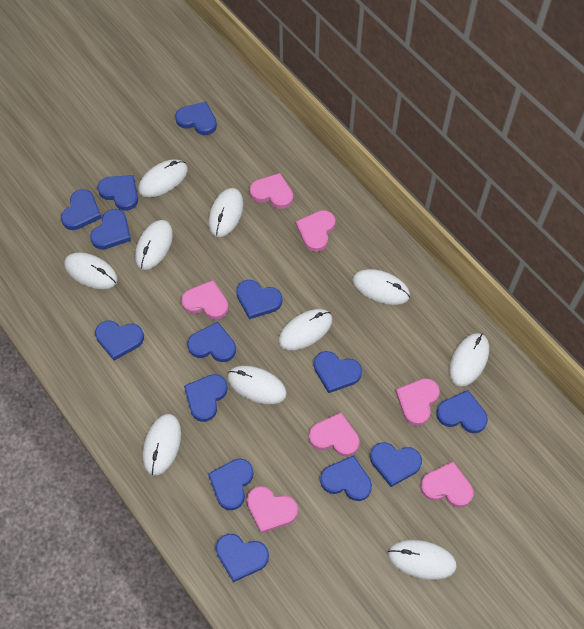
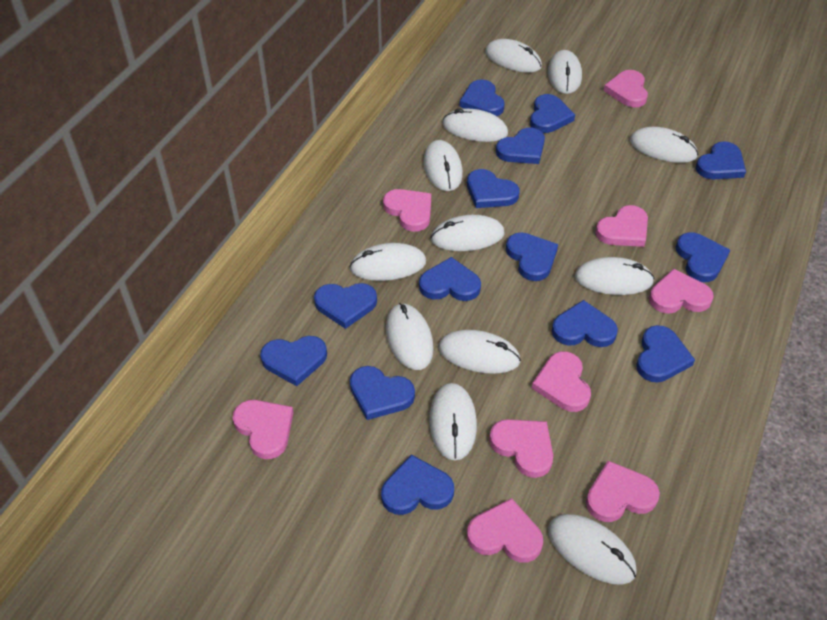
pink heart: 7 -> 9
white mouse: 10 -> 12

